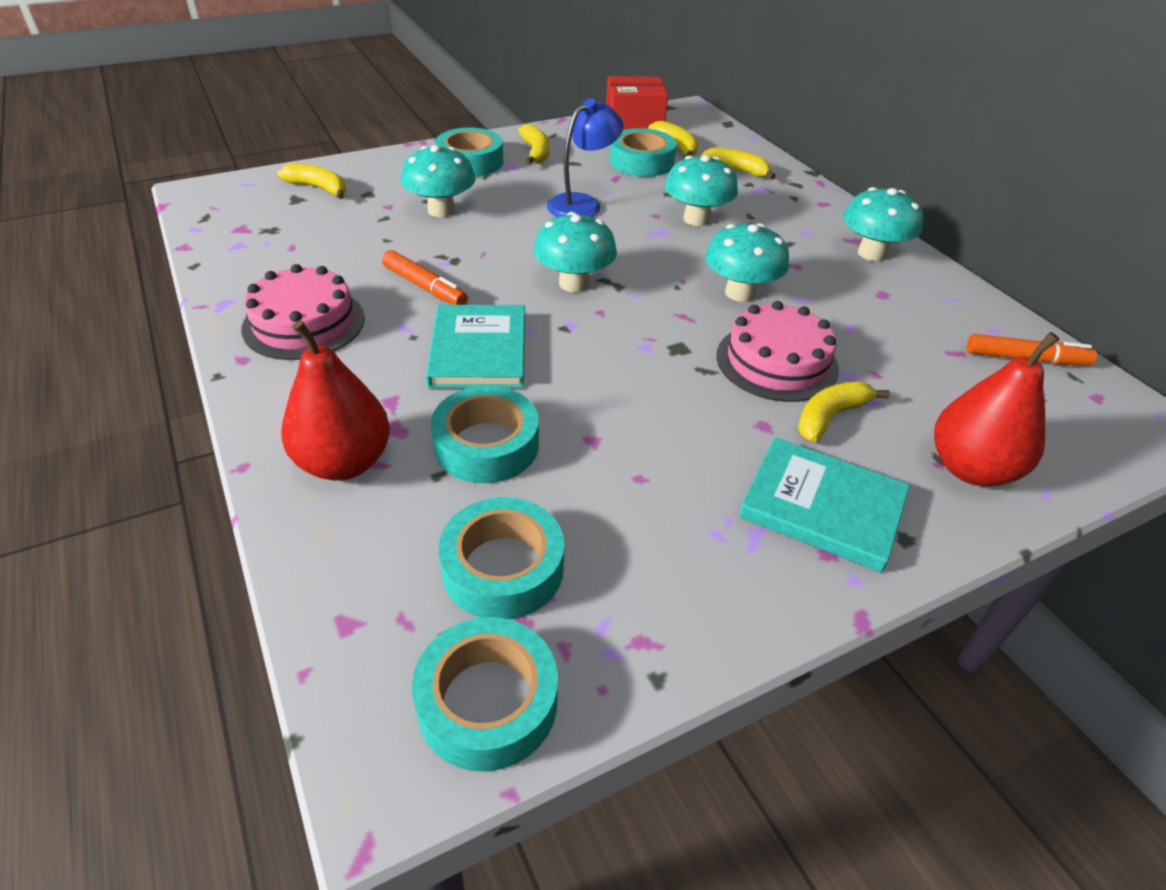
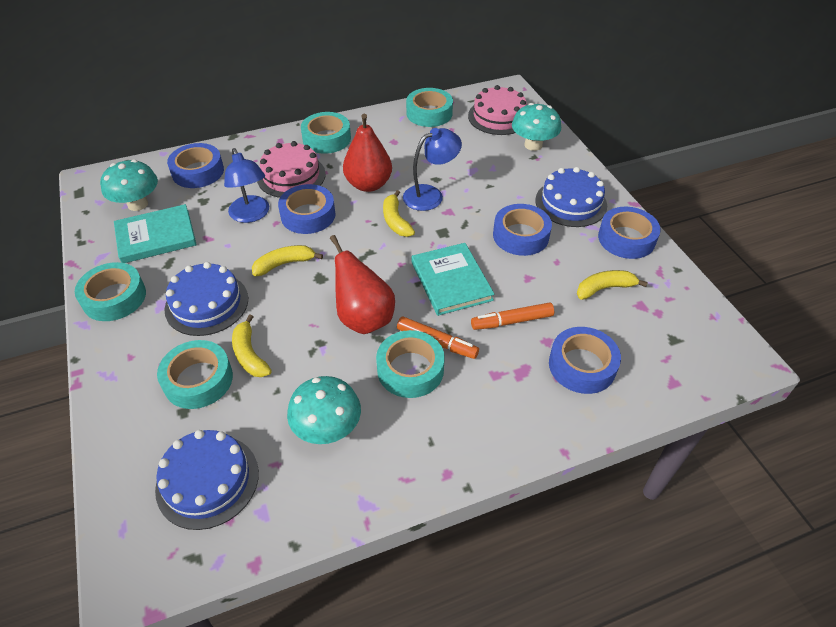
blue cake: 0 -> 3
blue lamp: 1 -> 2
blue tape: 0 -> 5
red box: 1 -> 0
turquoise mushroom: 5 -> 3
yellow banana: 5 -> 4

